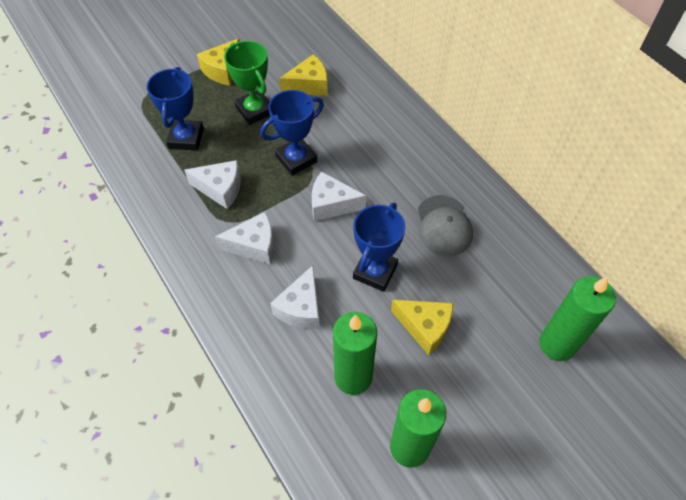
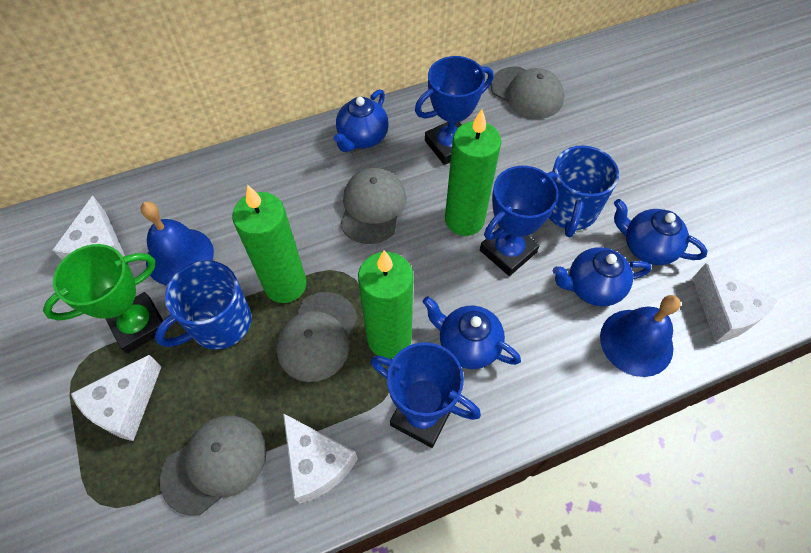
blue bell: 0 -> 2
blue mug: 0 -> 2
blue teapot: 0 -> 4
grey cap: 1 -> 4
yellow cheese: 3 -> 0

